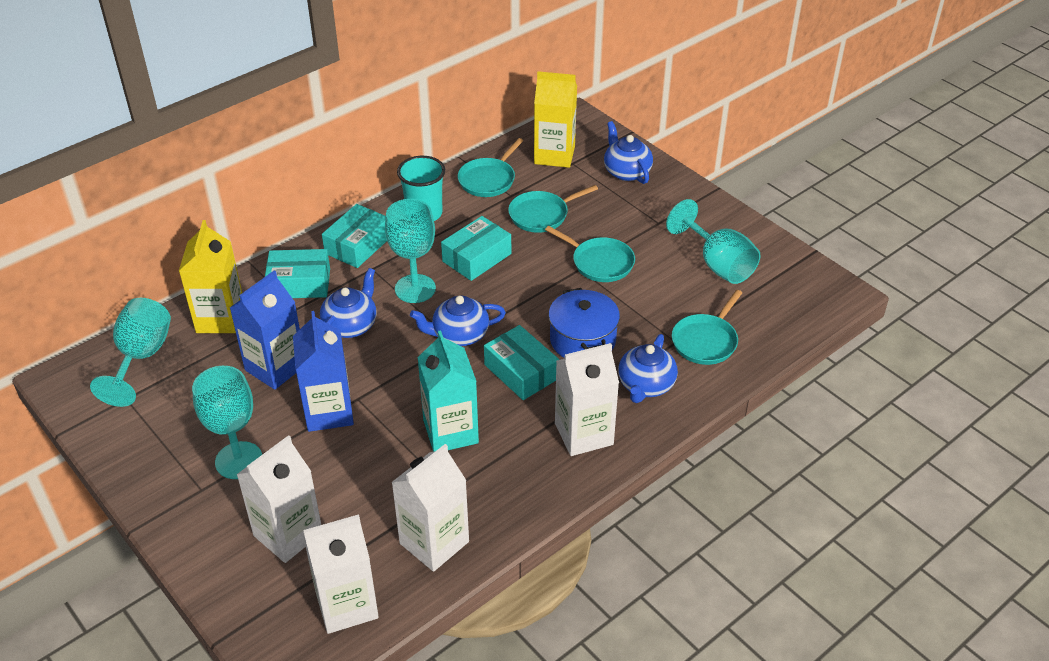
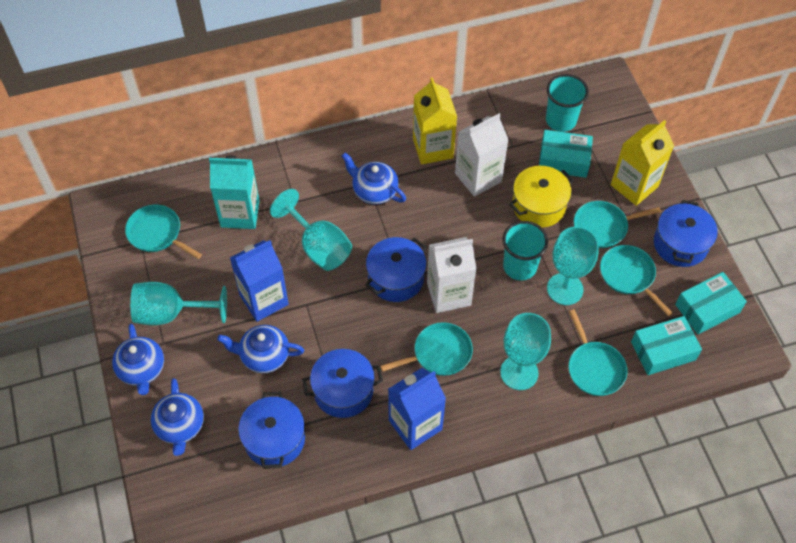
blue pot: 1 -> 4
turquoise box: 4 -> 3
turquoise cup: 1 -> 2
turquoise pan: 4 -> 5
white carton: 4 -> 2
yellow pot: 0 -> 1

